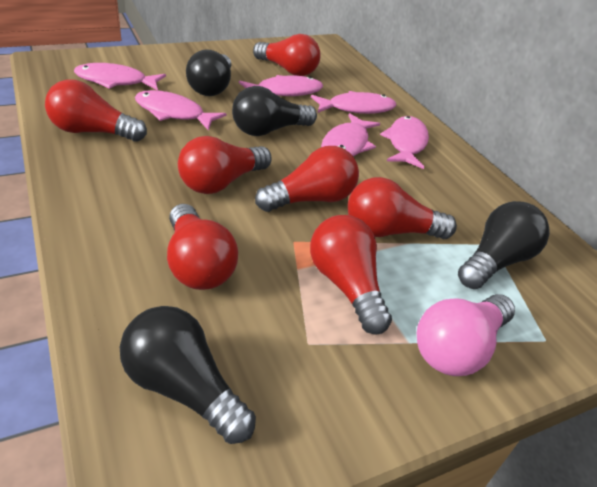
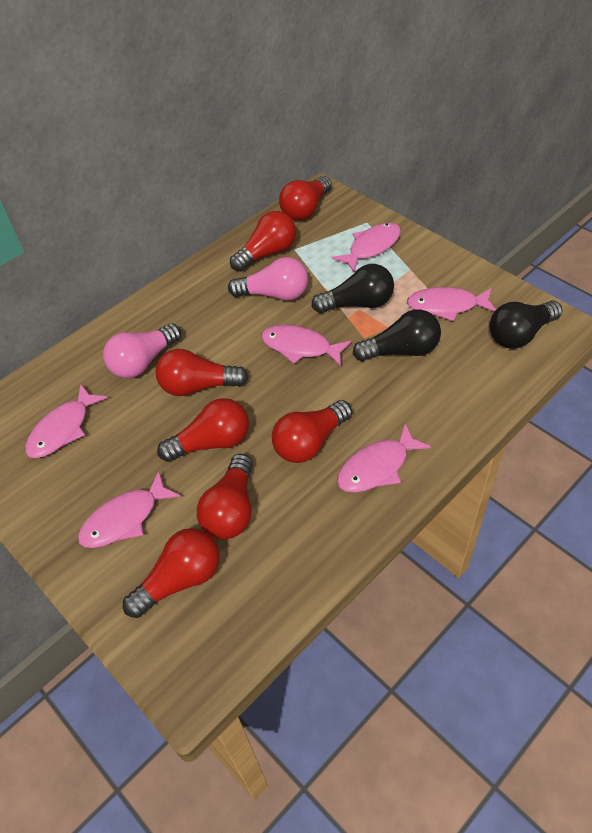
black light bulb: 4 -> 3
pink light bulb: 1 -> 2

